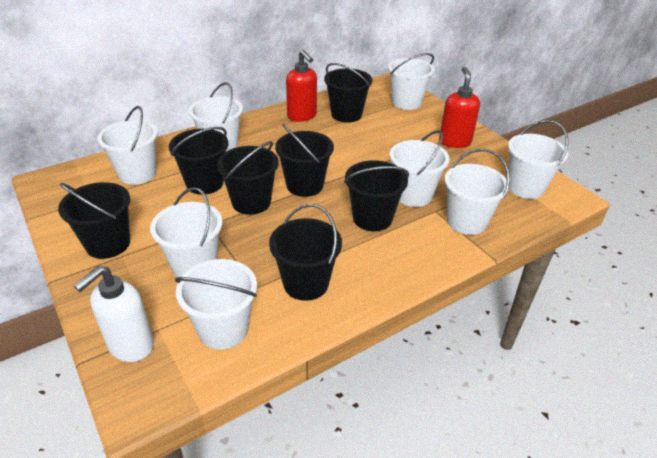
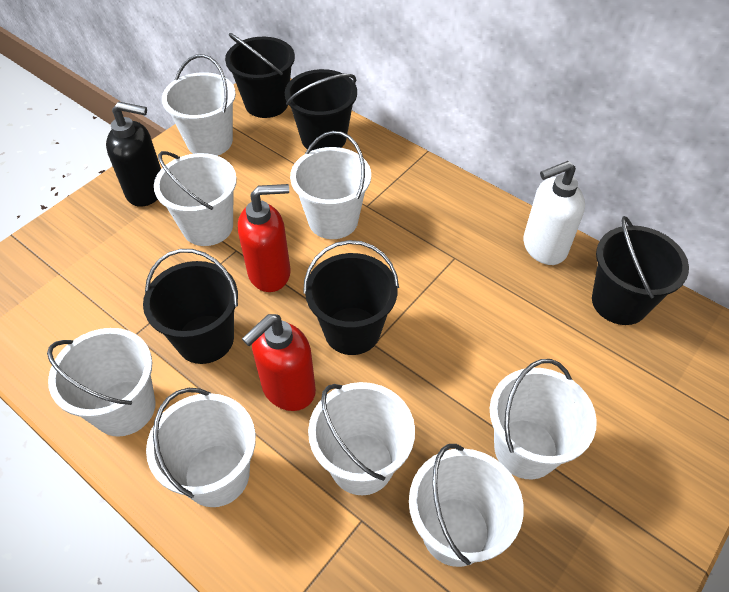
black bucket: 7 -> 5
black soap dispenser: 0 -> 1

